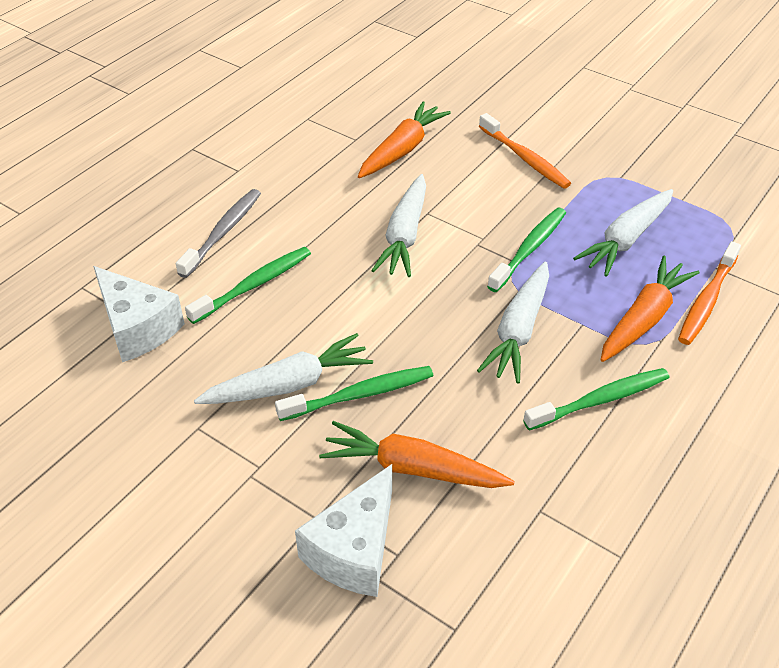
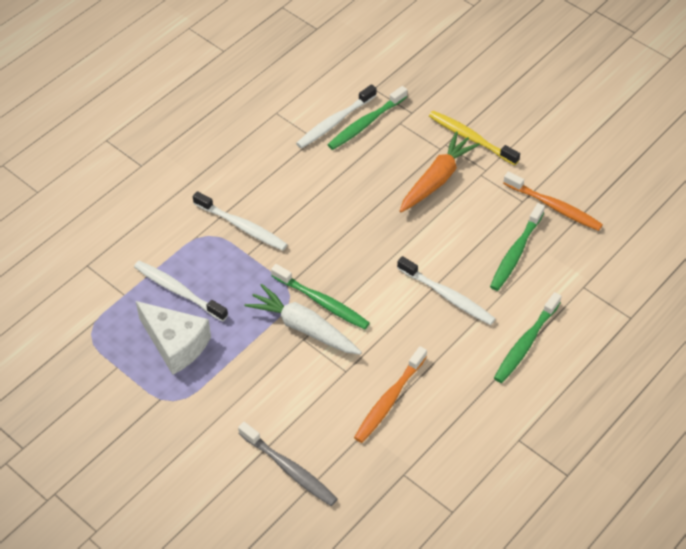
orange carrot: 3 -> 1
white carrot: 4 -> 1
white cheese: 2 -> 1
white toothbrush: 0 -> 4
yellow toothbrush: 0 -> 1

